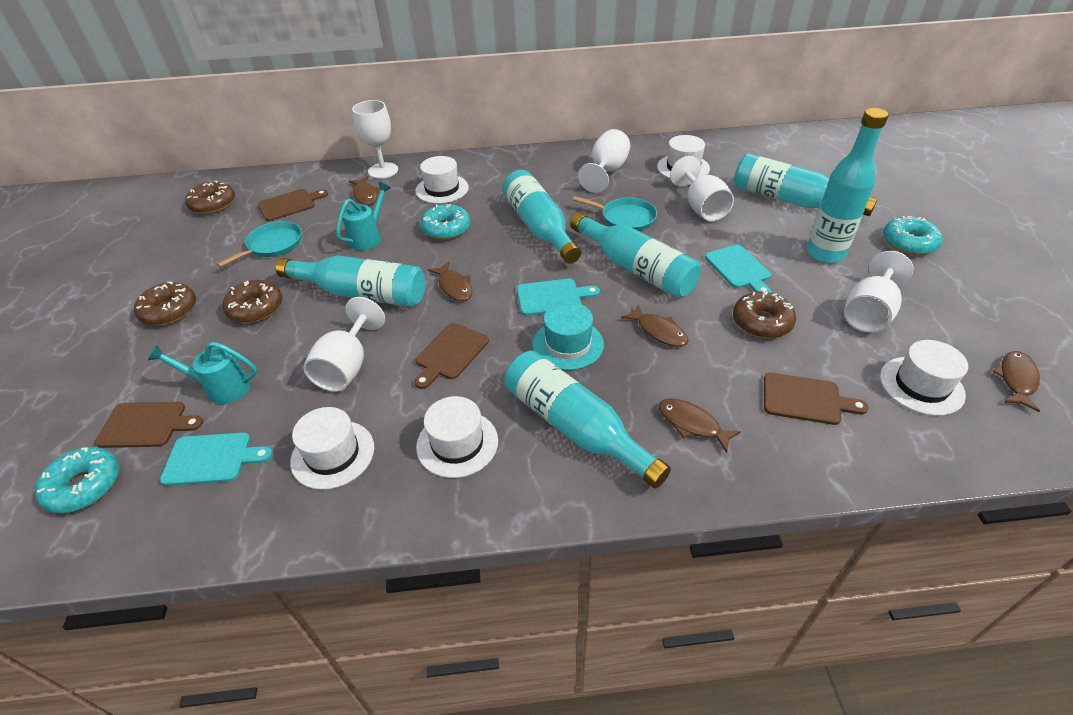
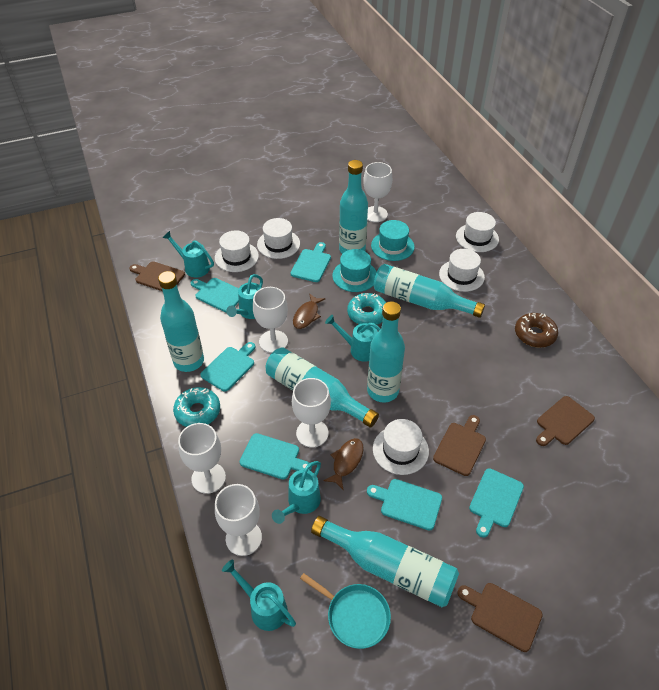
brown donut: 4 -> 1
brown fish: 5 -> 2
turquoise cutting board: 3 -> 6
turquoise donut: 3 -> 2
turquoise hat: 1 -> 2
turquoise pan: 2 -> 1
turquoise watering can: 2 -> 5

